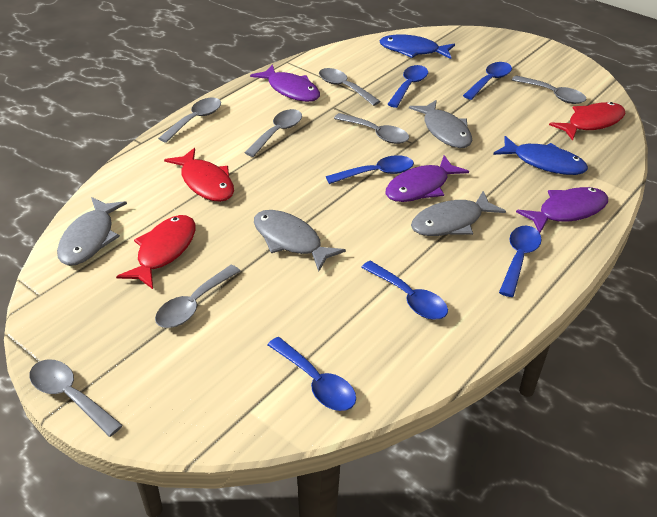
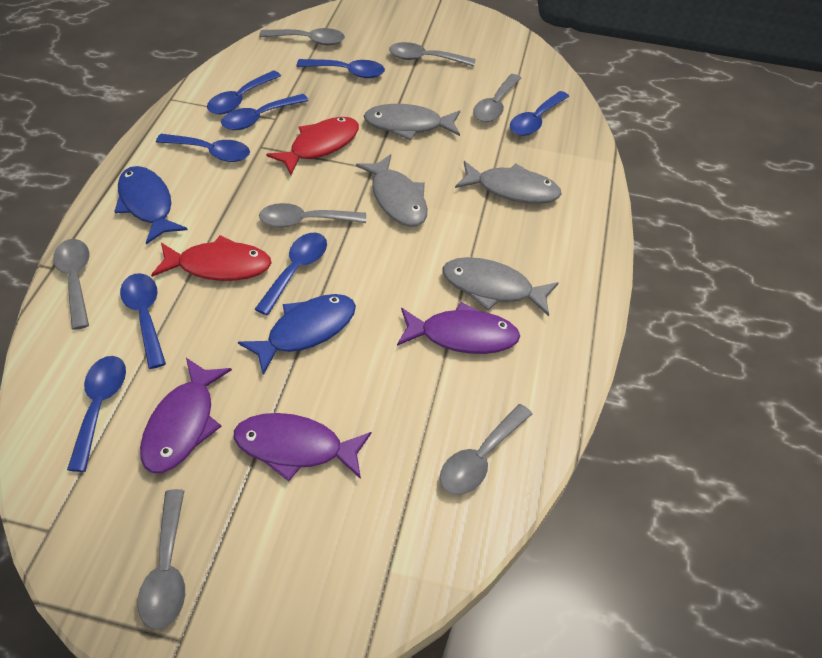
blue spoon: 6 -> 8
red fish: 3 -> 2

